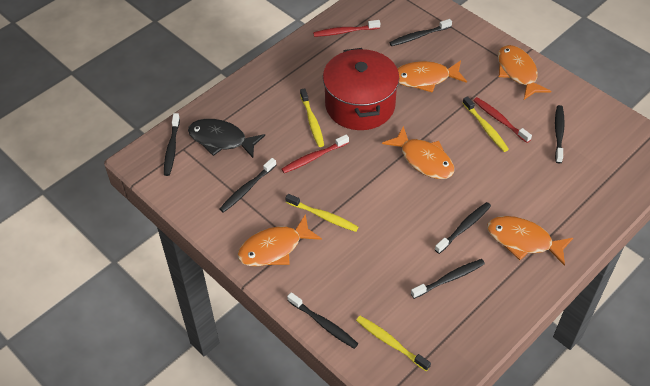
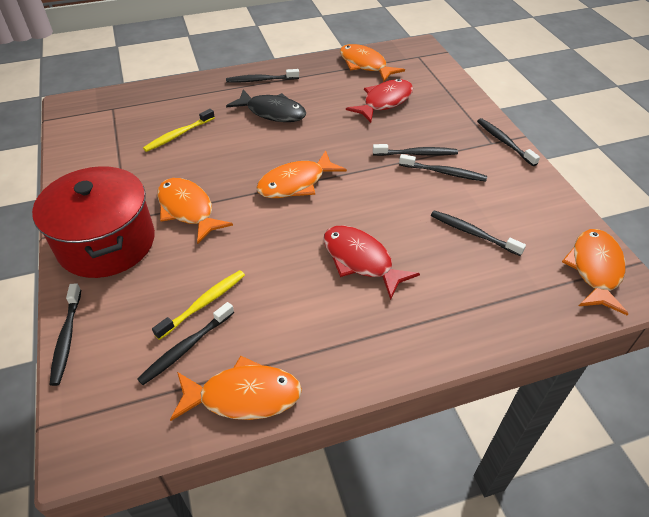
red fish: 0 -> 2
red toothbrush: 3 -> 0
yellow toothbrush: 4 -> 2

